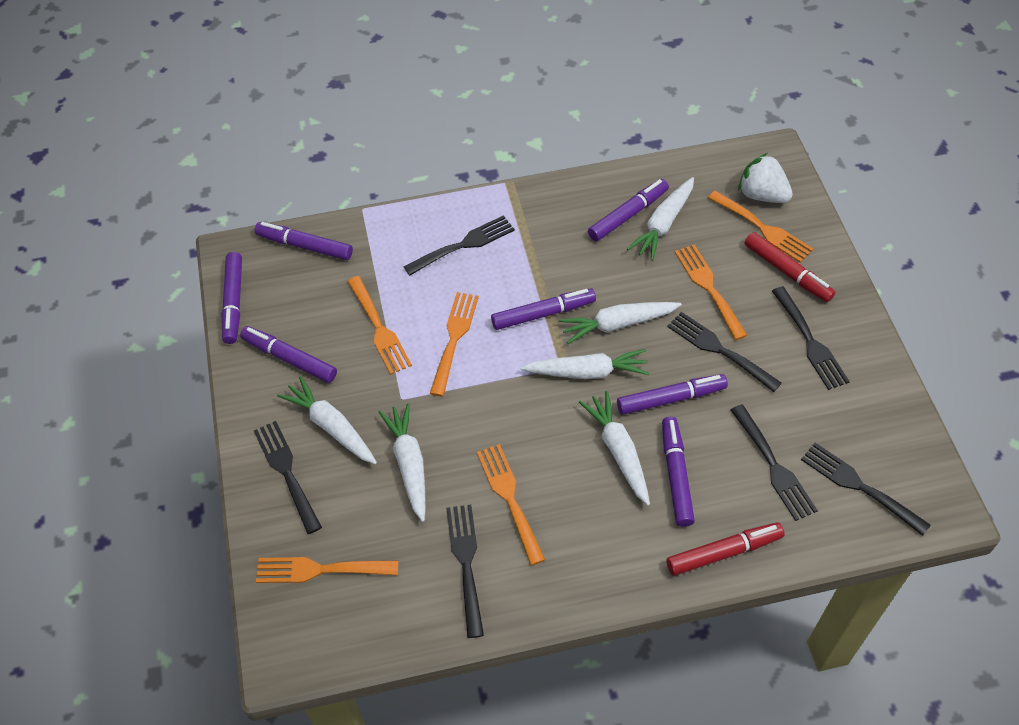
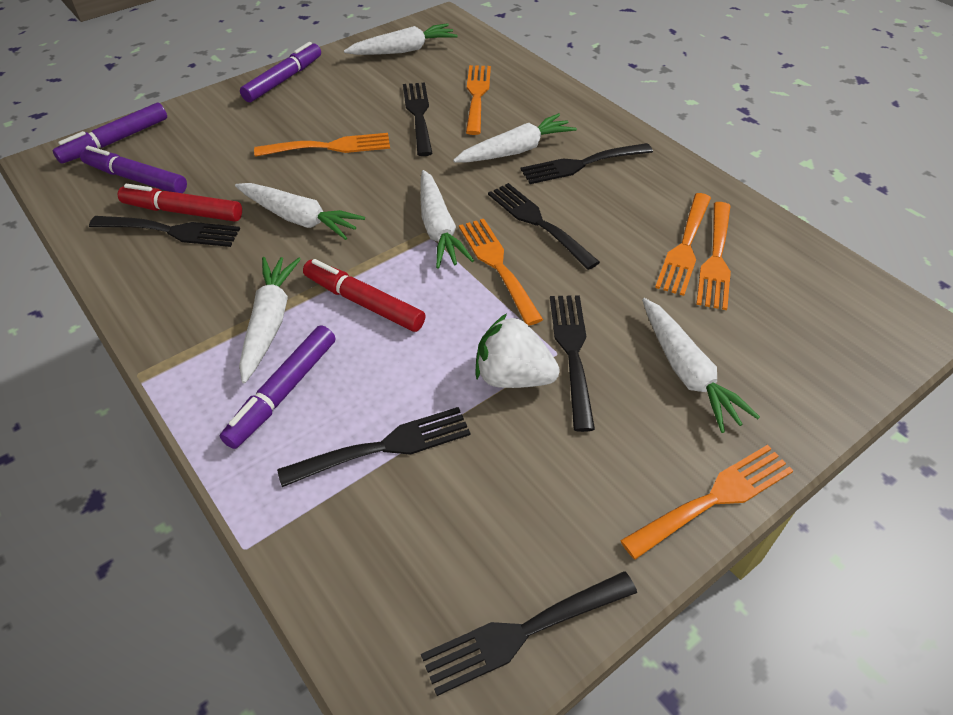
purple marker: 7 -> 4

